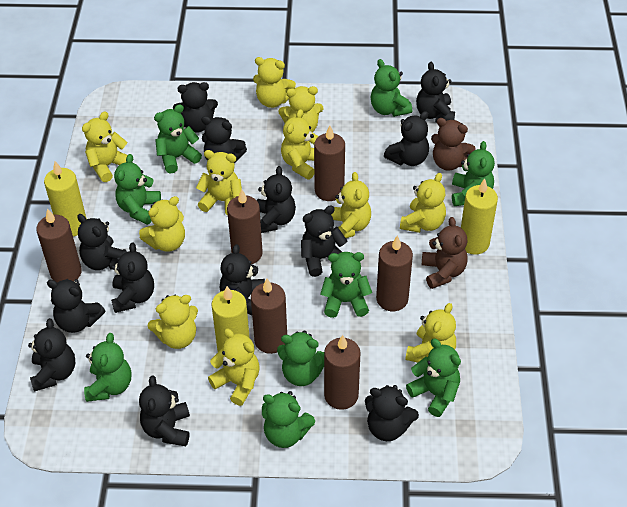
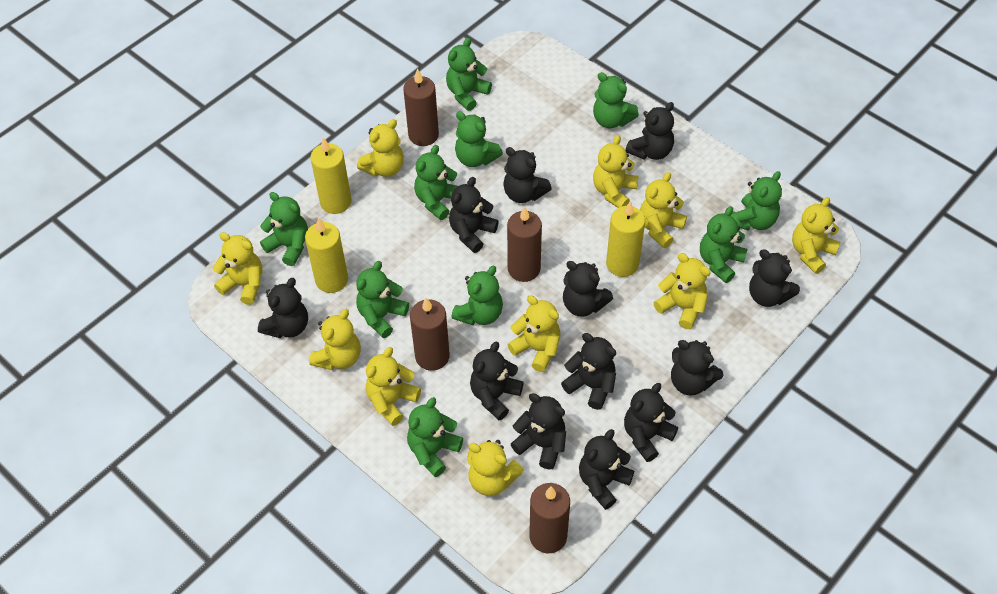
black teddy bear: 13 -> 12
brown candle: 6 -> 4
brown teddy bear: 2 -> 0
green teddy bear: 9 -> 10
yellow teddy bear: 11 -> 10

